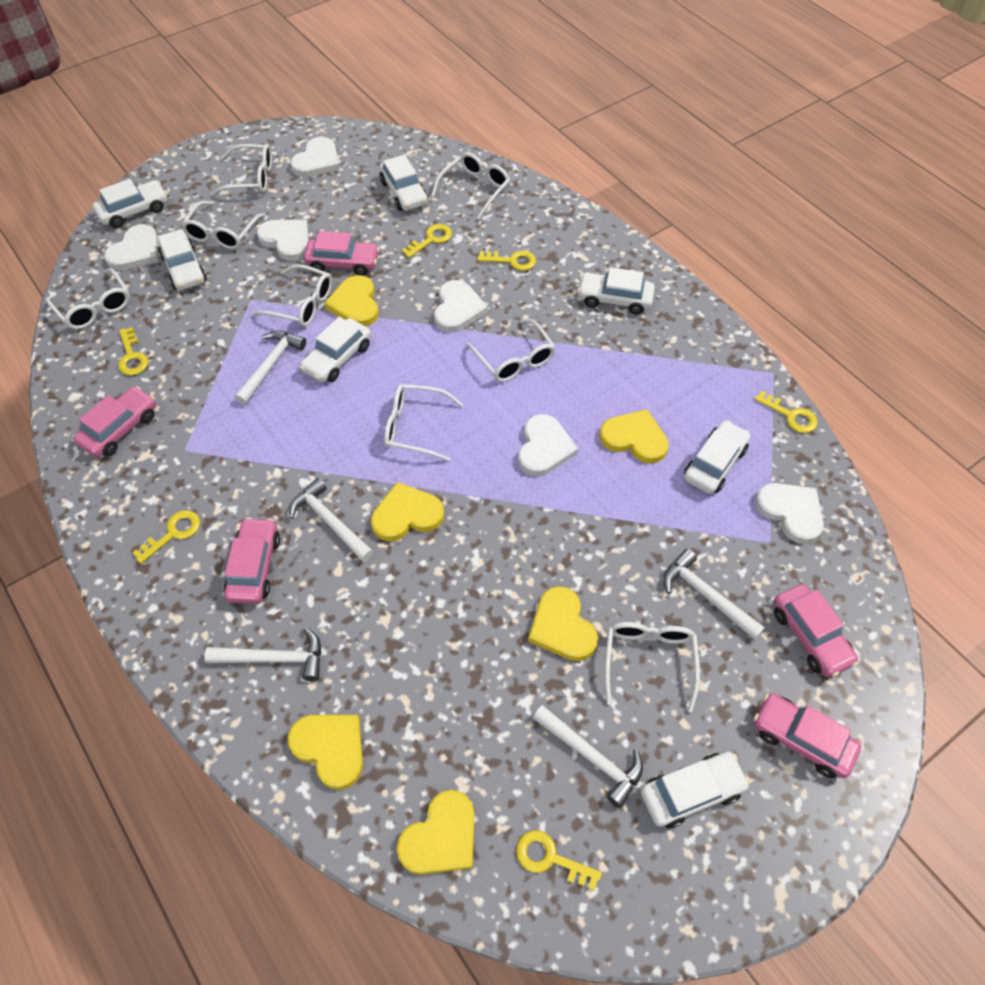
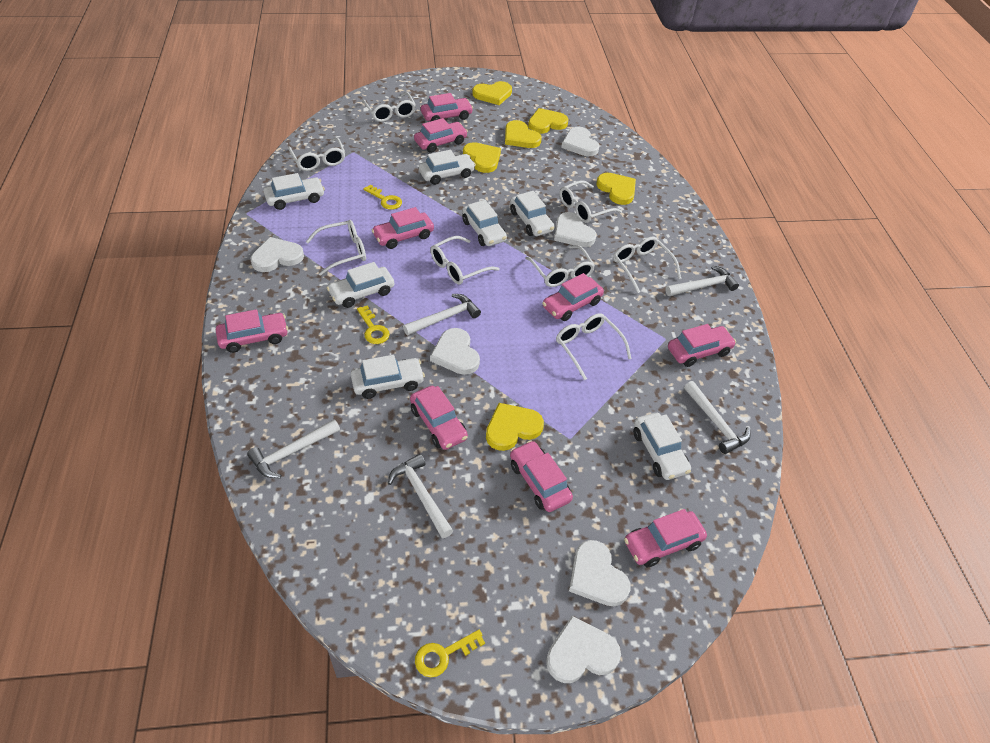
pink car: 5 -> 9
yellow key: 6 -> 3

